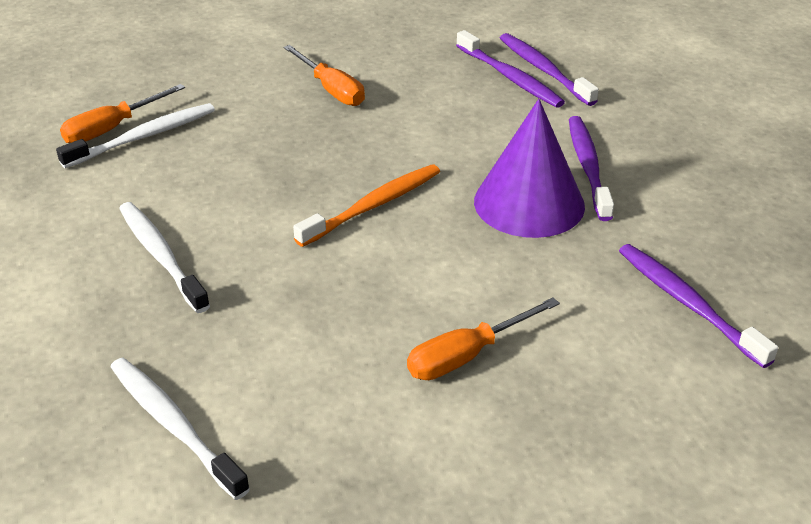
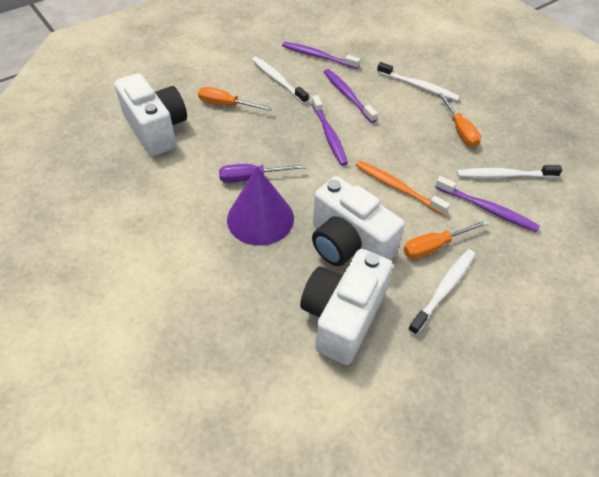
purple screwdriver: 0 -> 1
white camera: 0 -> 3
white toothbrush: 3 -> 4

